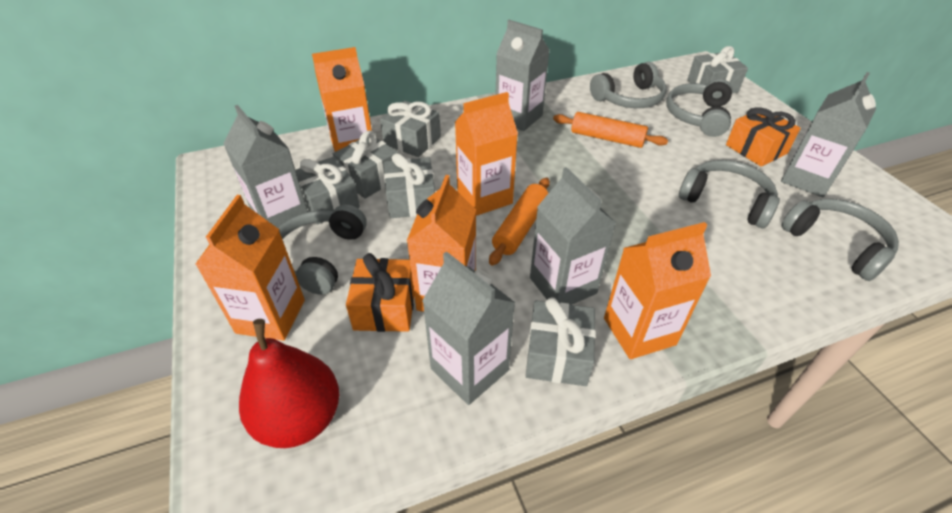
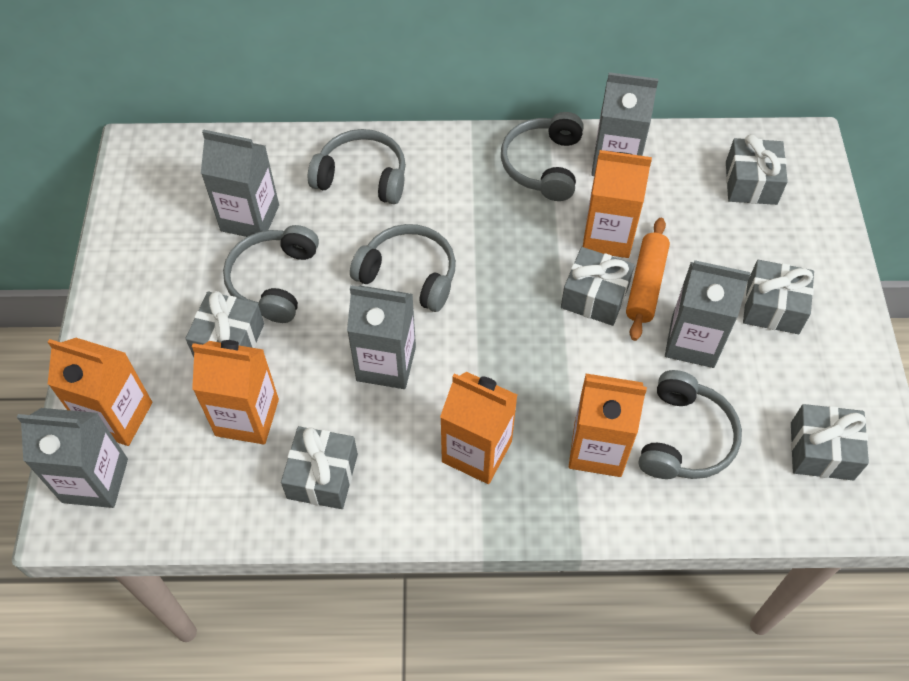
orange gift: 2 -> 0
orange rolling pin: 2 -> 1
red pear: 1 -> 0

